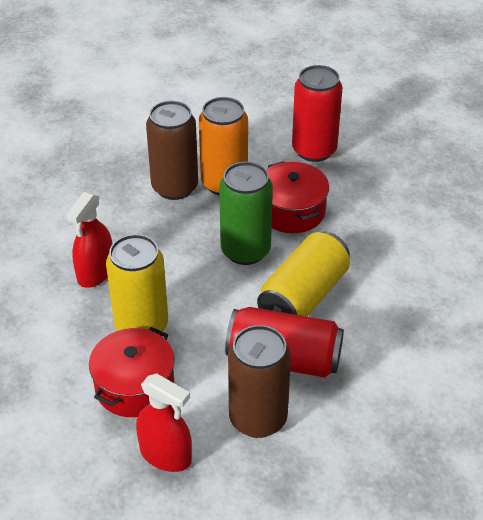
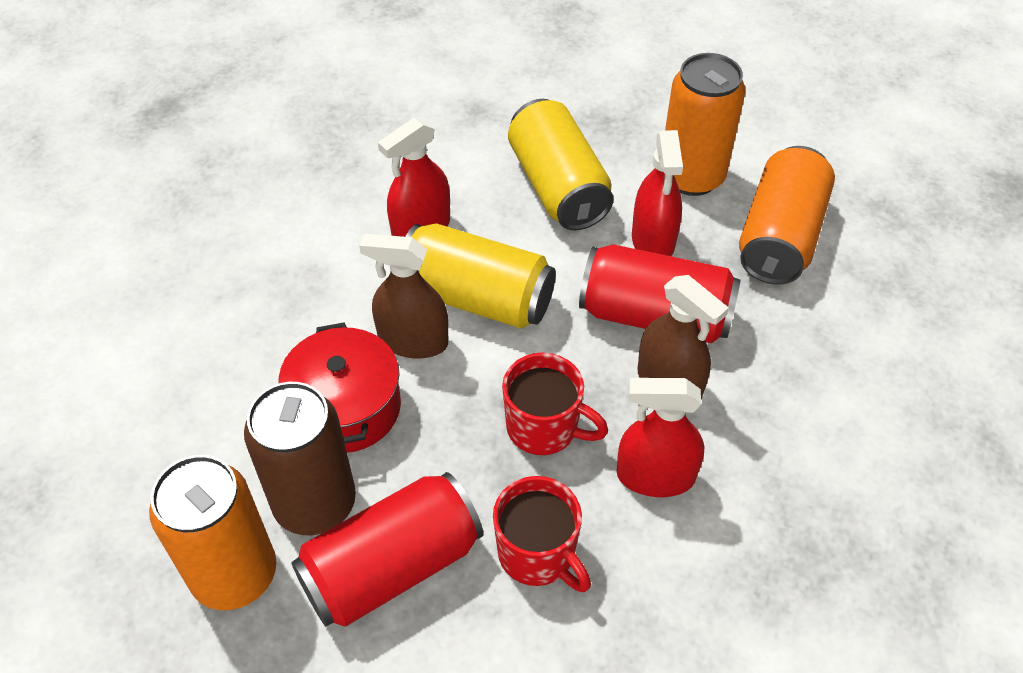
brown can: 2 -> 1
brown spray bottle: 0 -> 2
green can: 1 -> 0
orange can: 1 -> 3
red mug: 0 -> 2
red pot: 2 -> 1
red spray bottle: 2 -> 3

